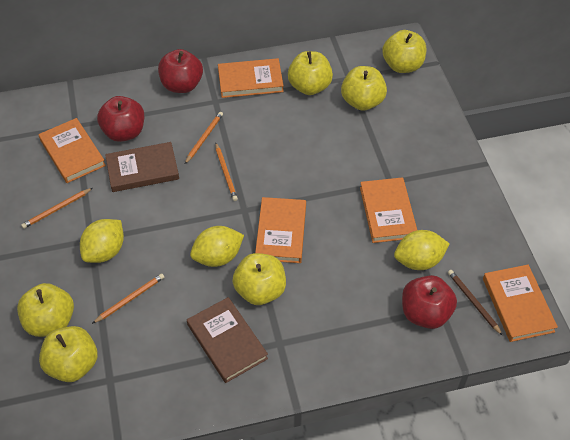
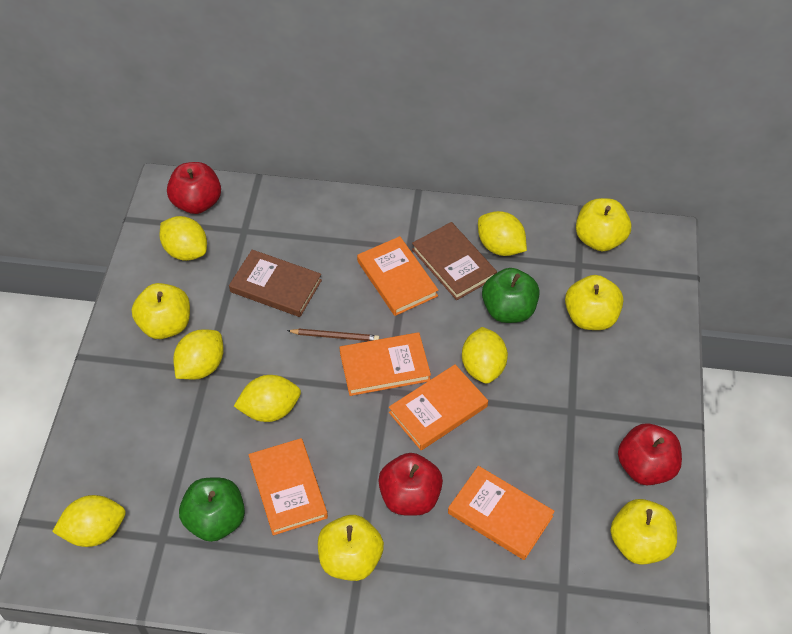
green apple: 0 -> 2
orange pencil: 4 -> 0
yellow apple: 6 -> 5
yellow lemon: 3 -> 6

